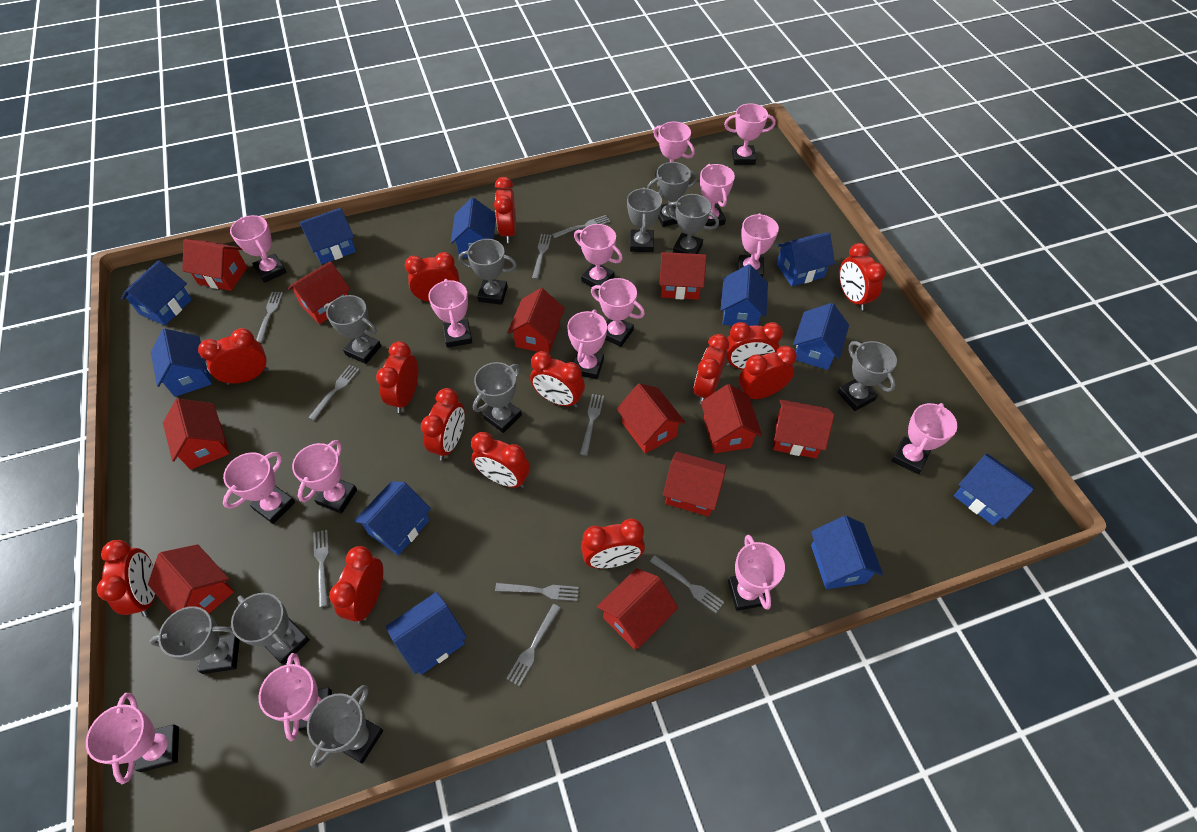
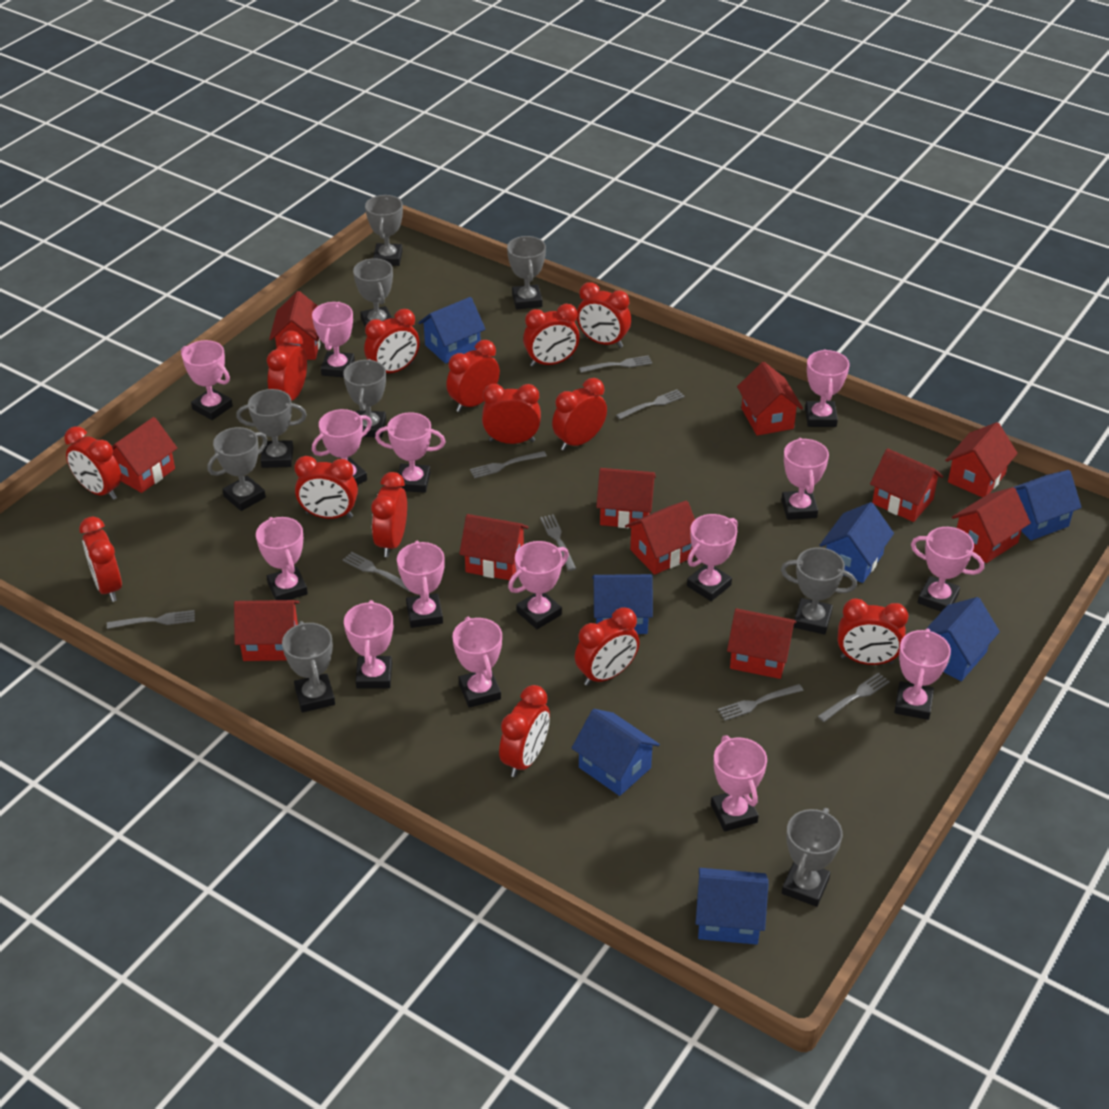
blue house: 11 -> 7
grey fork: 9 -> 8
grey trophy: 10 -> 9

